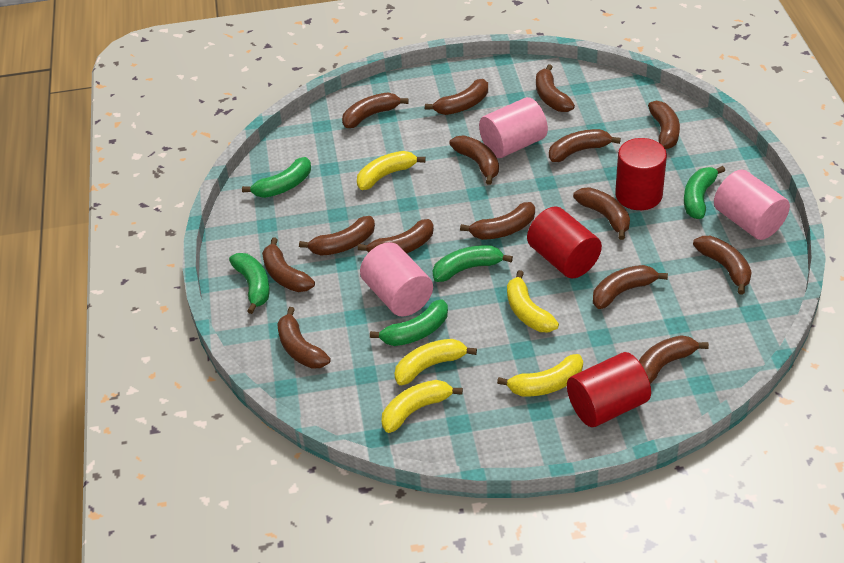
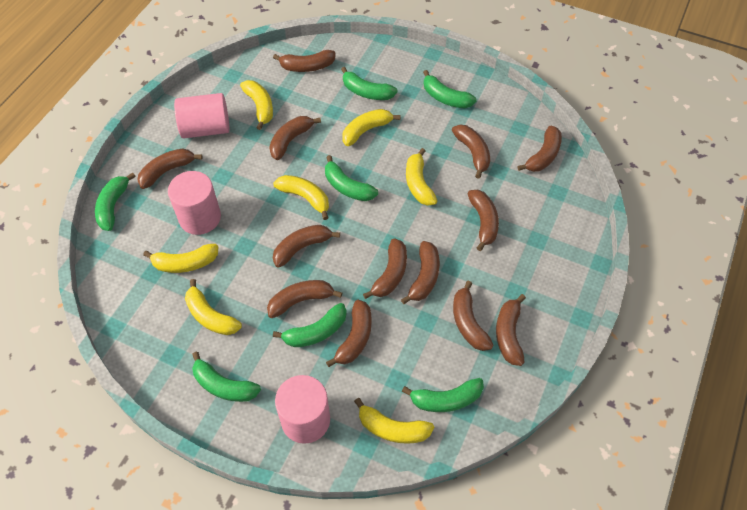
brown banana: 15 -> 13
green banana: 5 -> 7
red cylinder: 3 -> 0
yellow banana: 5 -> 7

